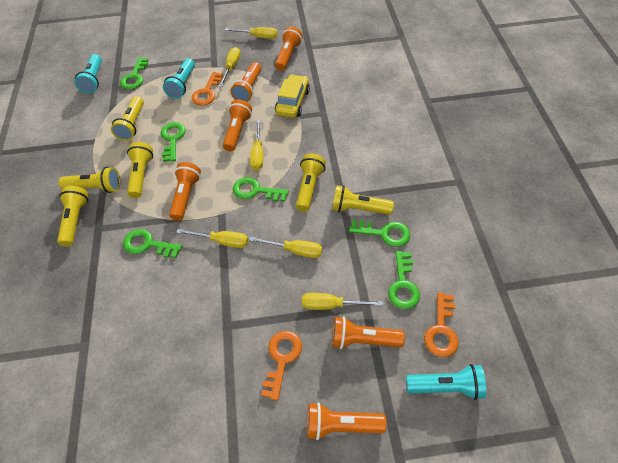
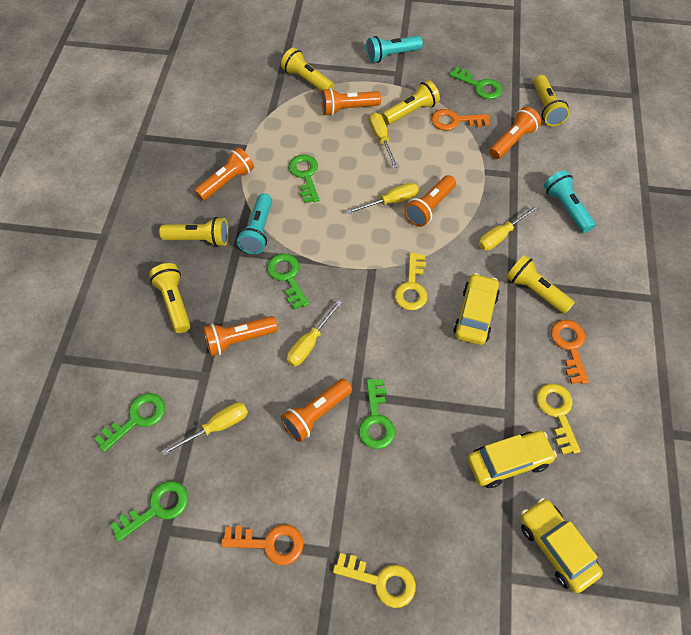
yellow car: 1 -> 3
yellow key: 0 -> 3
yellow screwdriver: 6 -> 5

